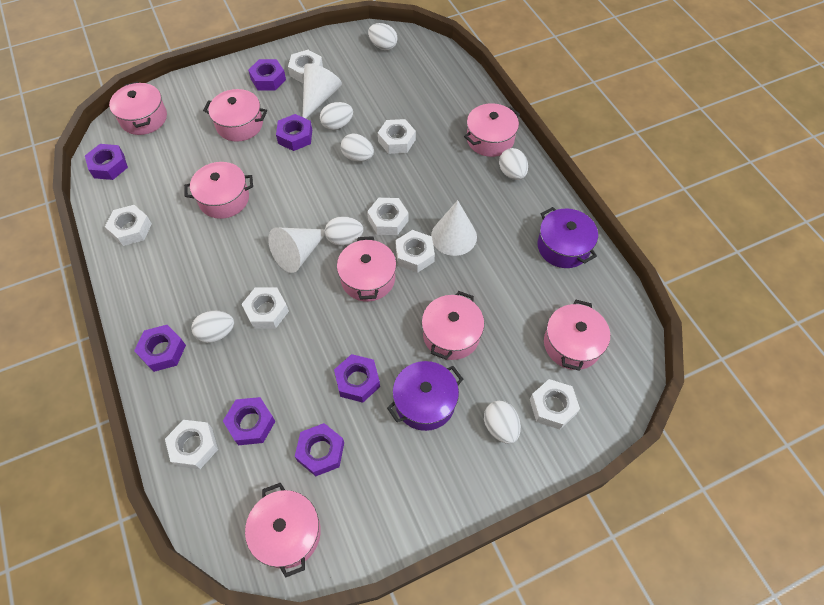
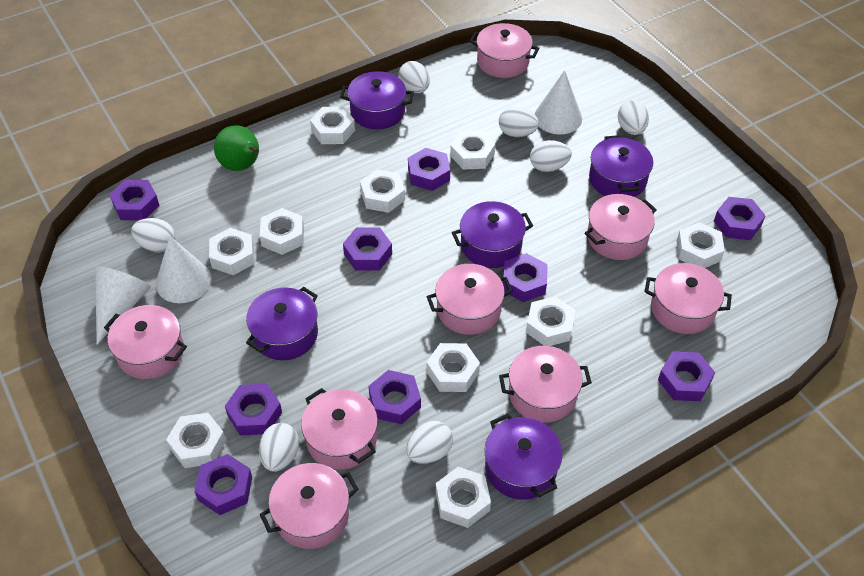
green pear: 0 -> 1
purple nut: 7 -> 9
purple pot: 2 -> 5
white nut: 8 -> 10

